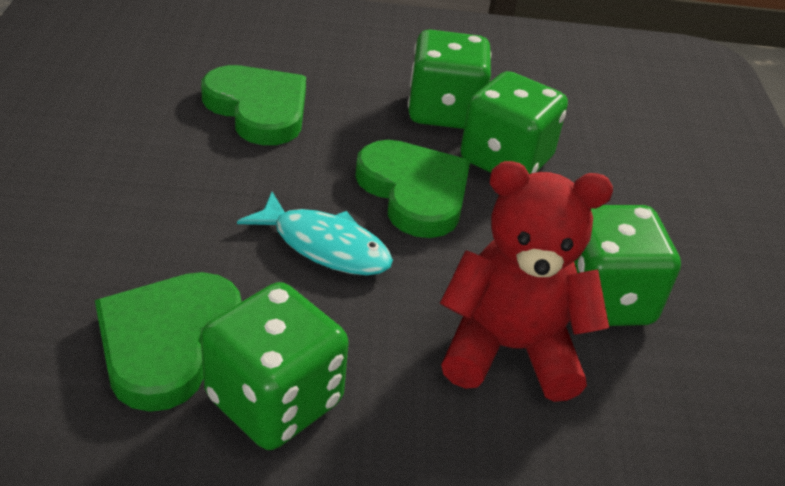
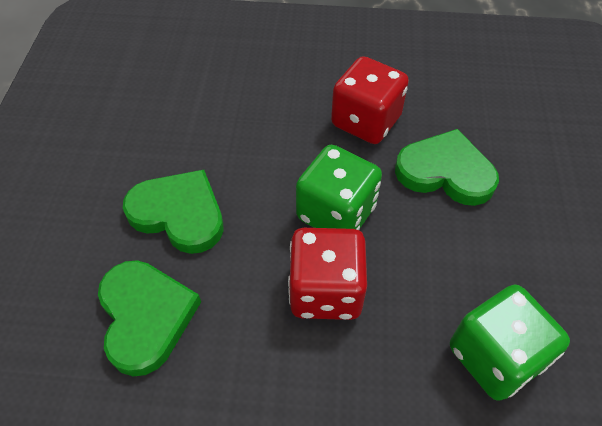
green dice: 4 -> 2
red dice: 0 -> 2
red teddy bear: 1 -> 0
turquoise fish: 1 -> 0

